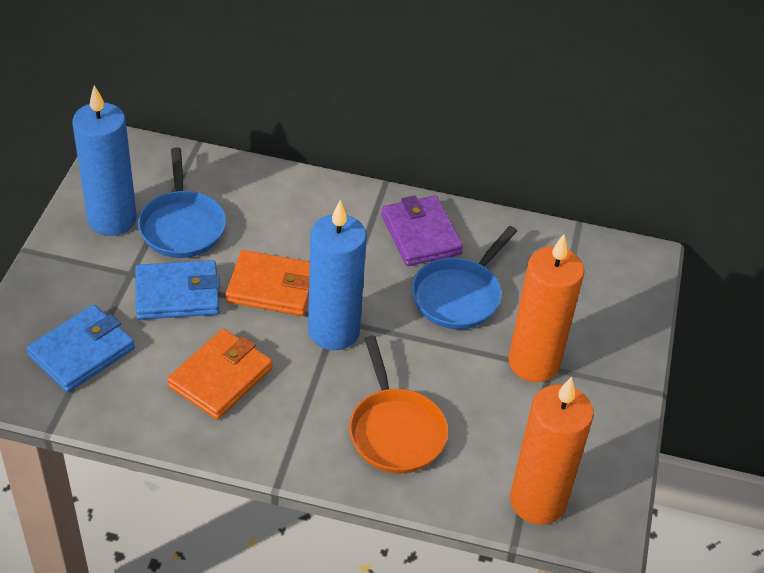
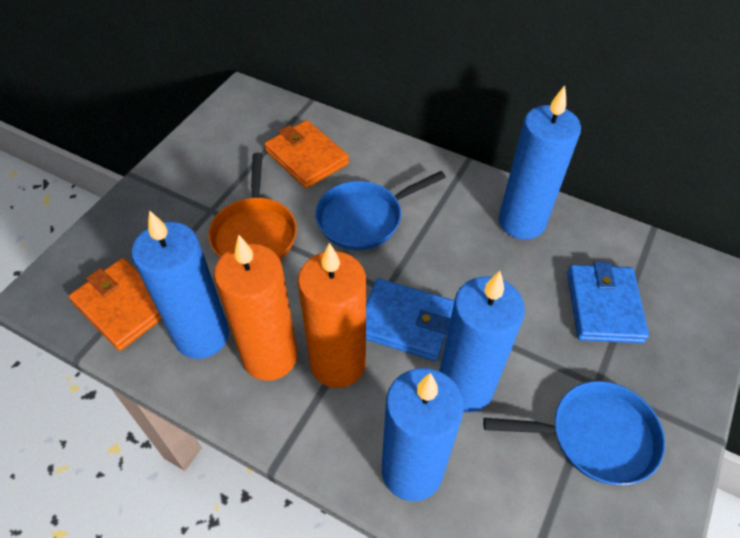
blue candle: 2 -> 4
purple wallet: 1 -> 0

